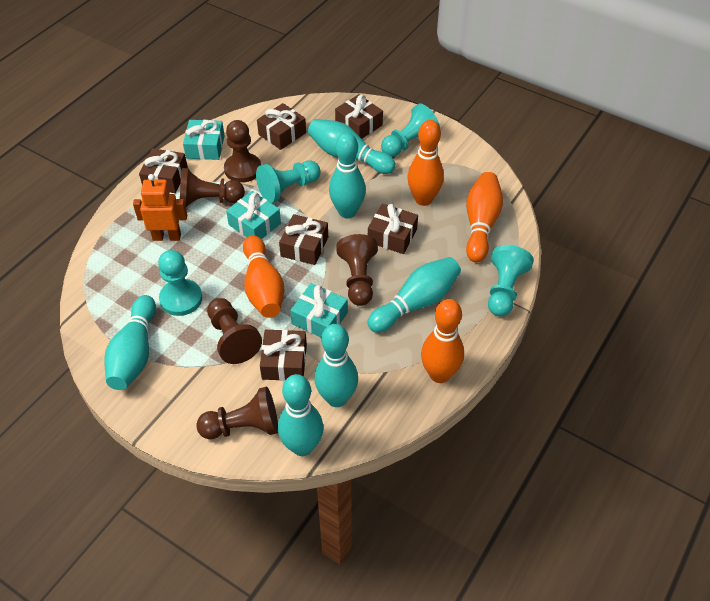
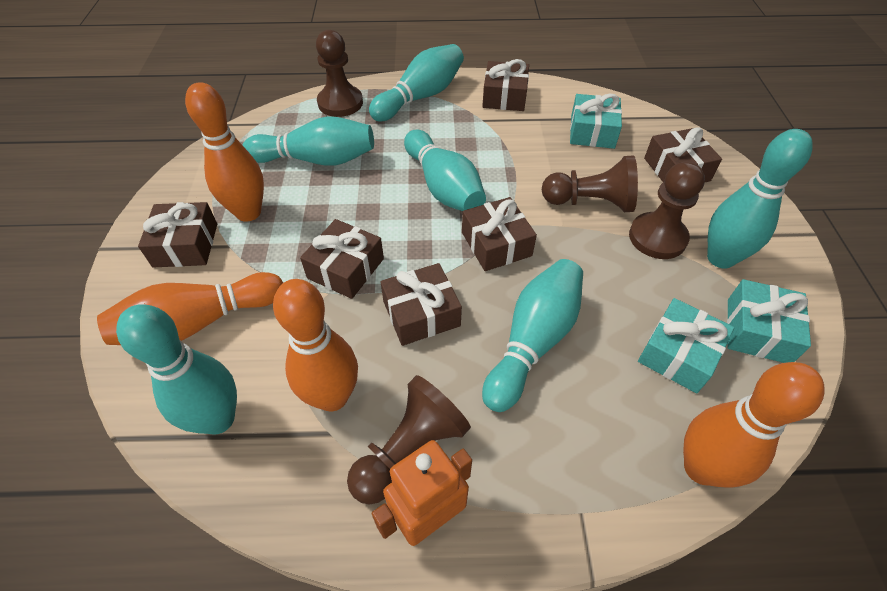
brown pawn: 5 -> 4
turquoise pawn: 4 -> 0

